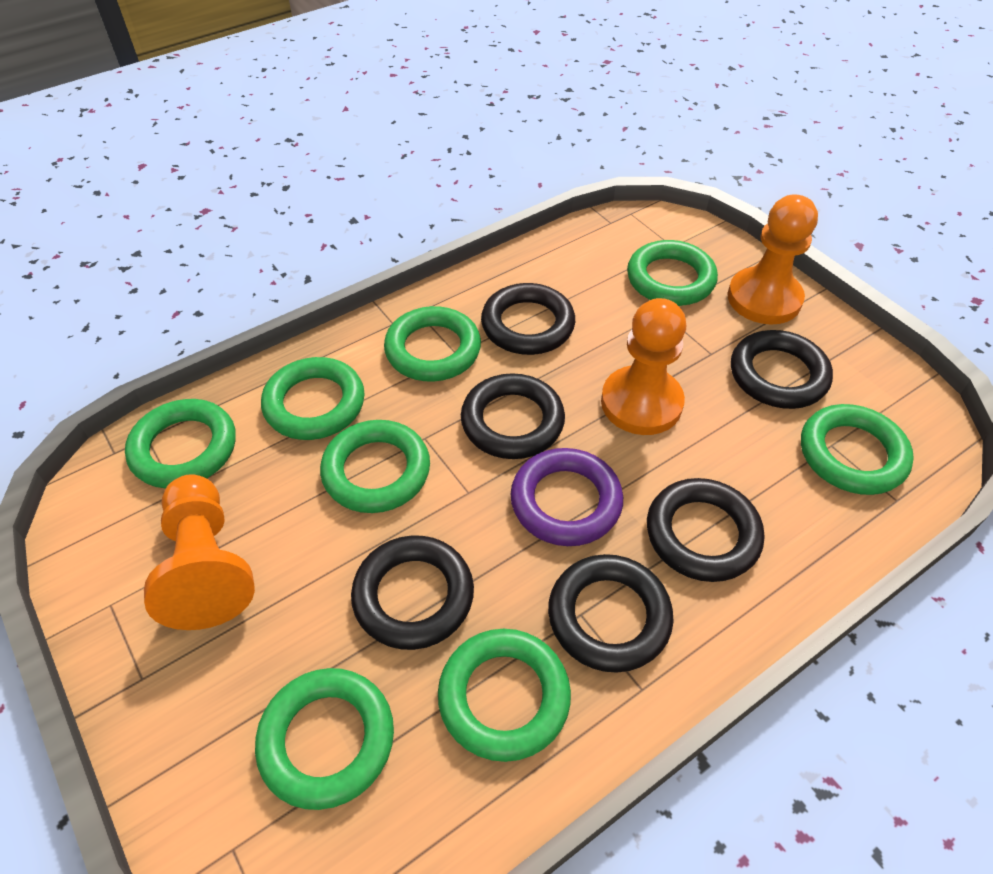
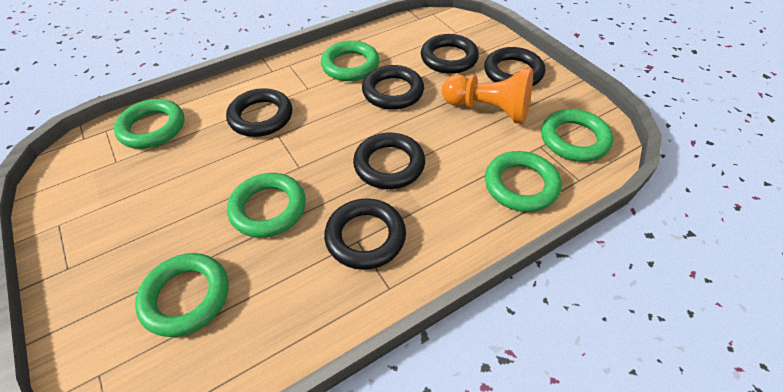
green ring: 8 -> 6
orange pawn: 3 -> 1
purple ring: 1 -> 0

